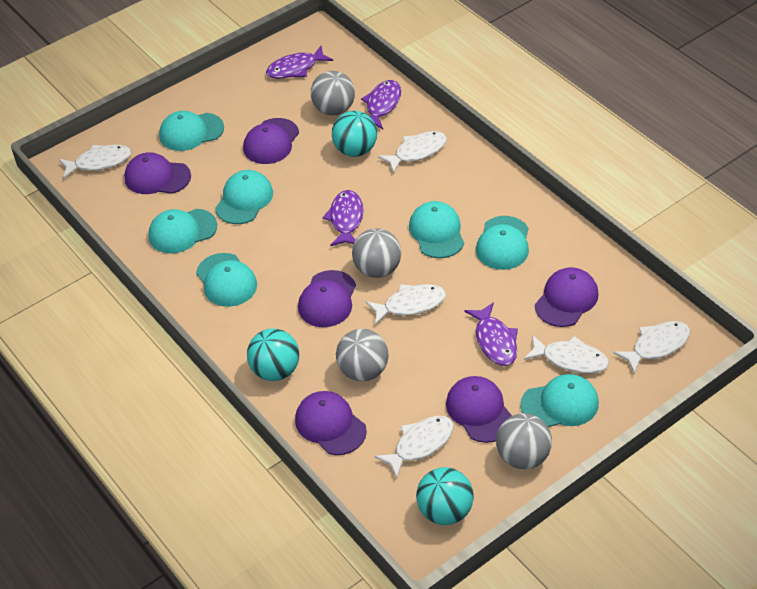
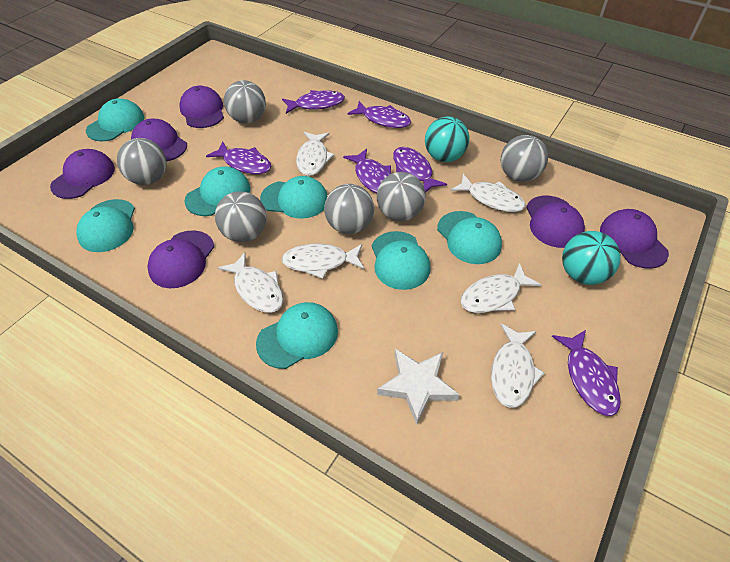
grey ball: 4 -> 6
purple fish: 4 -> 6
turquoise ball: 3 -> 2
white star: 0 -> 1

